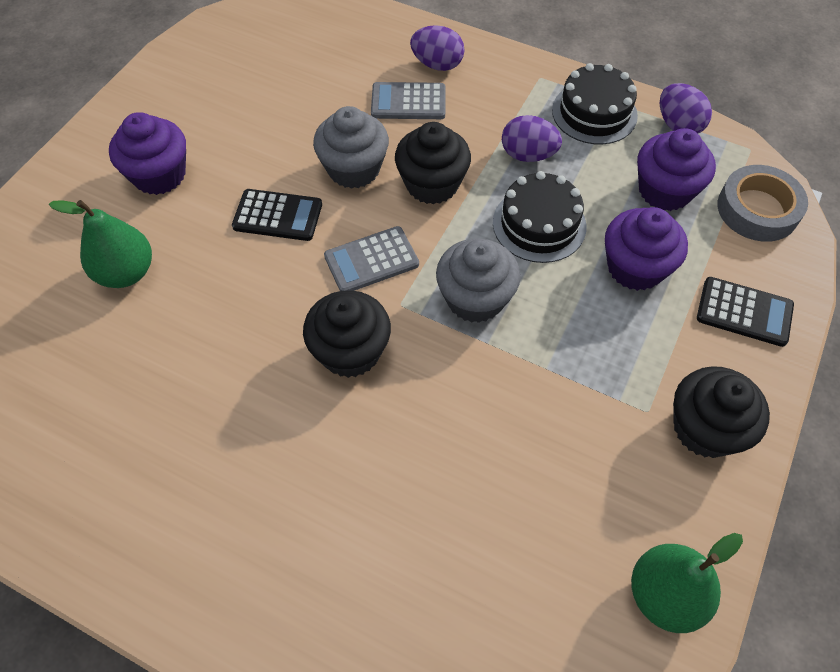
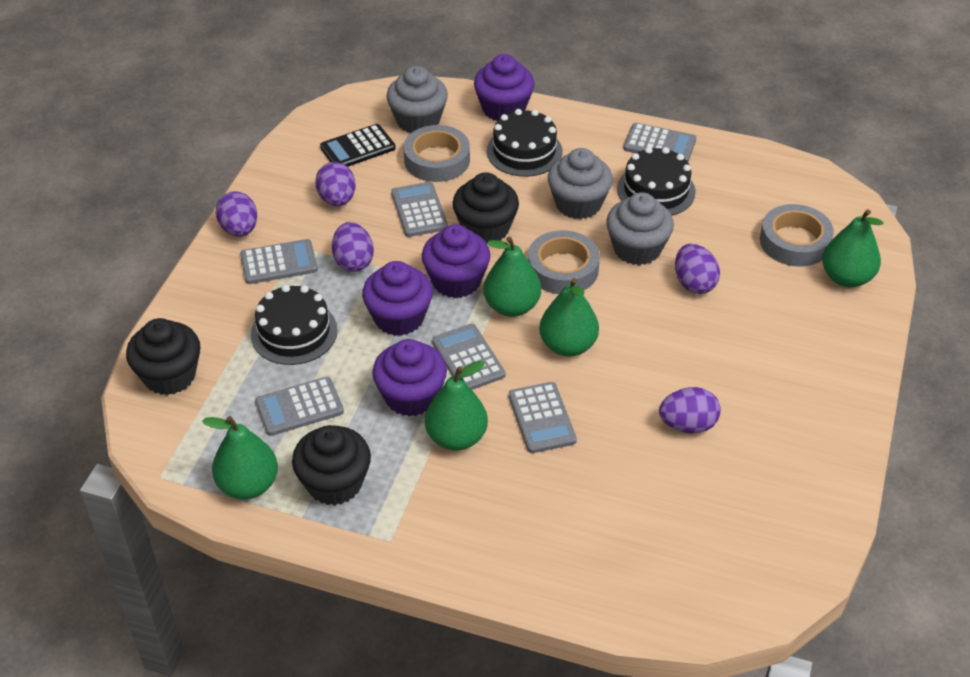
black cake: 2 -> 3
black calculator: 2 -> 1
green pear: 2 -> 5
grey calculator: 2 -> 6
grey cupcake: 2 -> 3
grey tape: 1 -> 3
purple cupcake: 3 -> 4
purple egg: 3 -> 5

